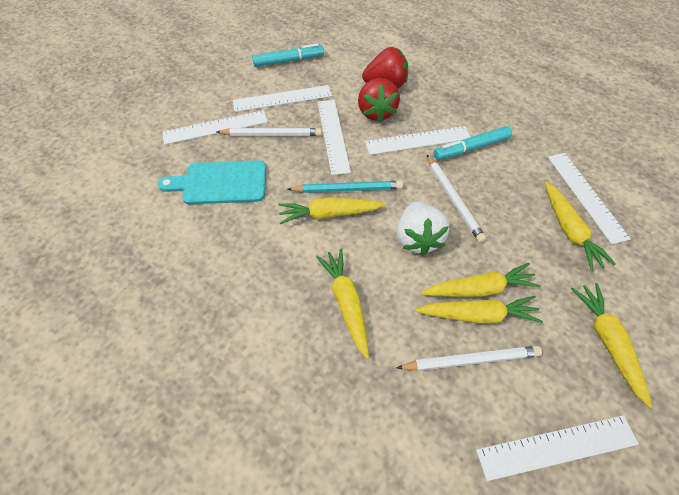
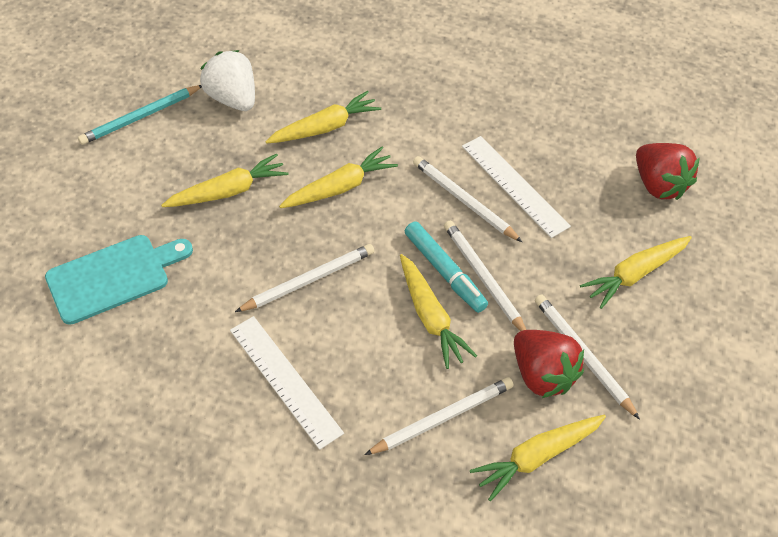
turquoise marker: 2 -> 1
white pencil: 3 -> 5
white ruler: 6 -> 2

